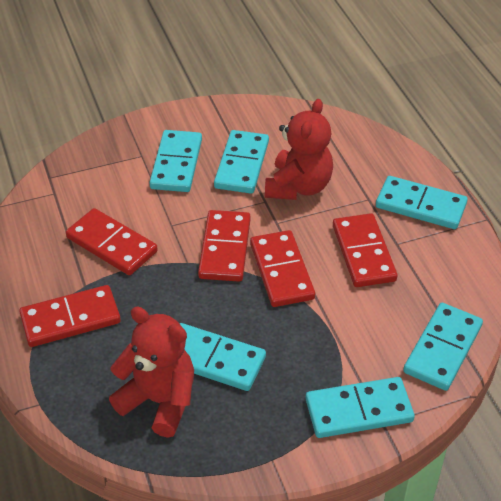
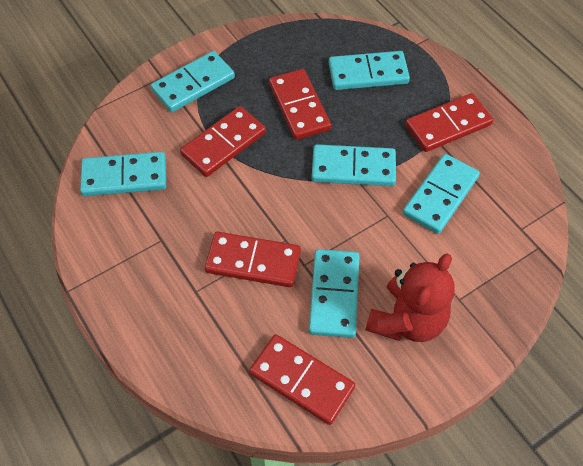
red teddy bear: 2 -> 1

